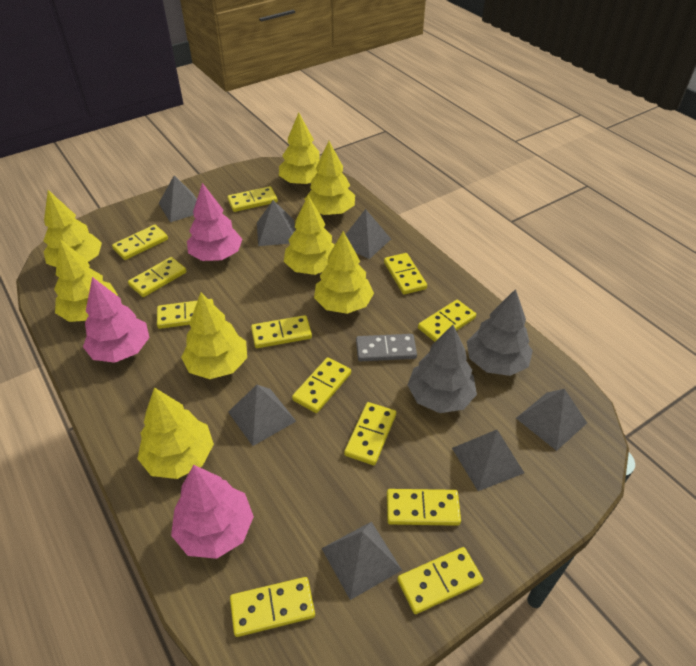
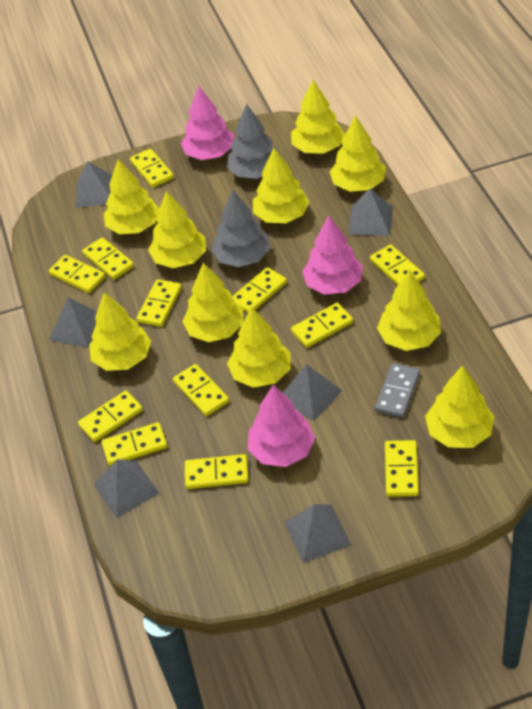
grey pyramid: 7 -> 6
yellow tree: 8 -> 10

